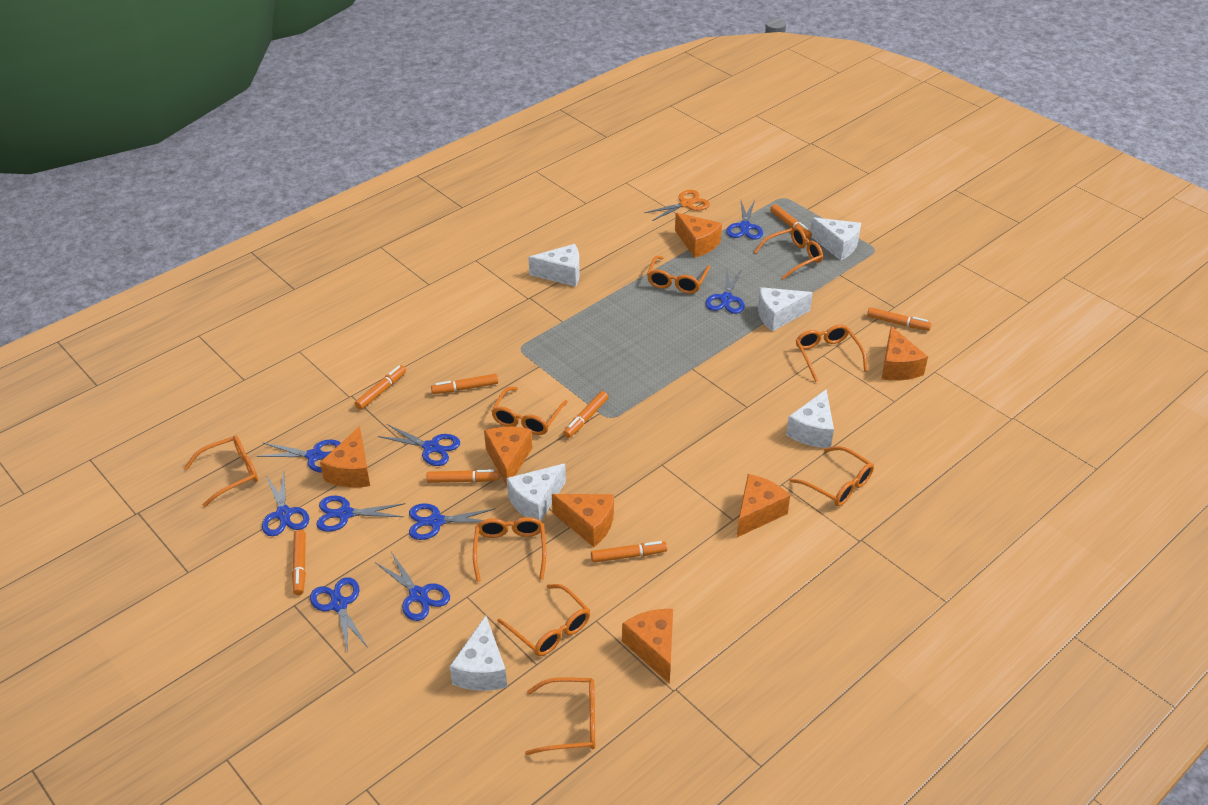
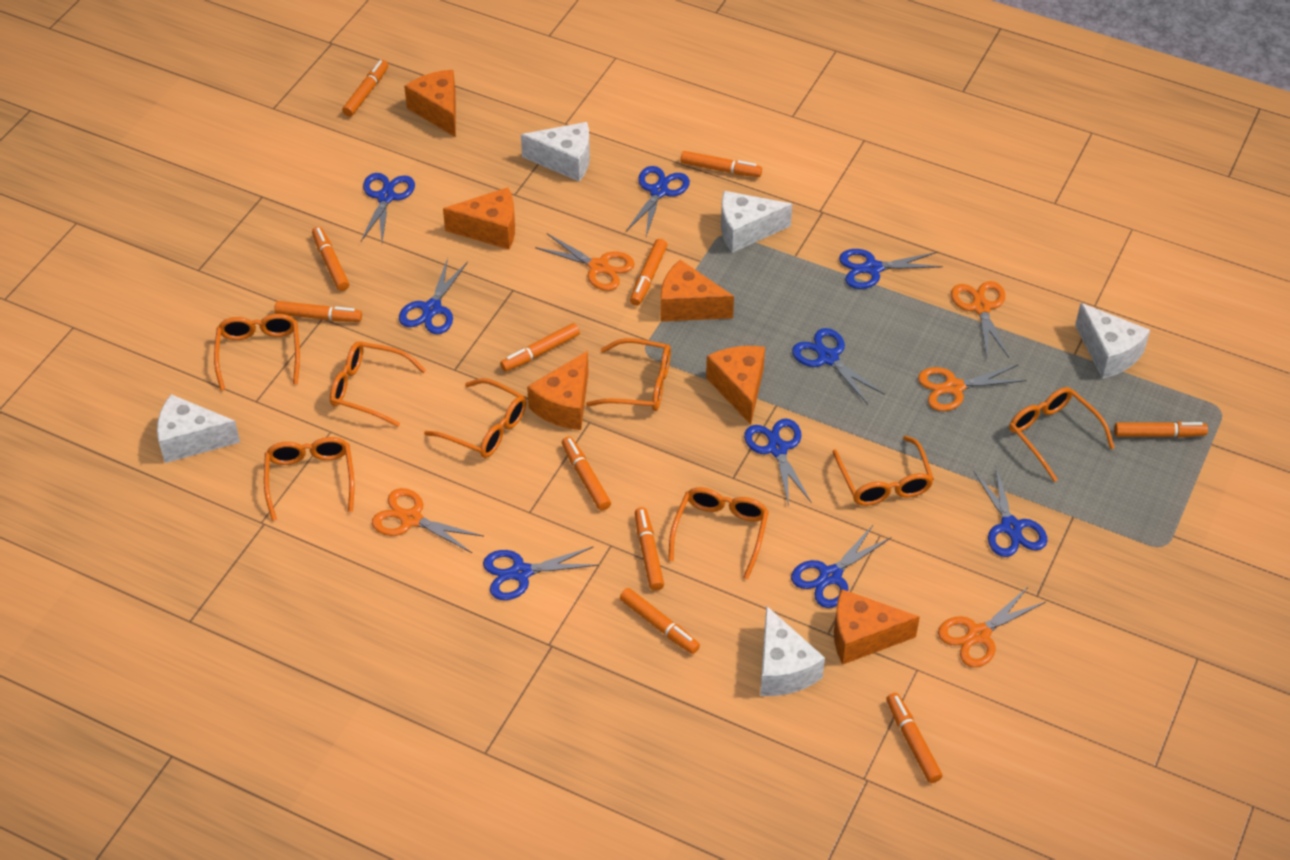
orange cheese: 7 -> 6
orange glasses: 9 -> 8
orange marker: 8 -> 11
orange scissors: 1 -> 5
white cheese: 6 -> 5

